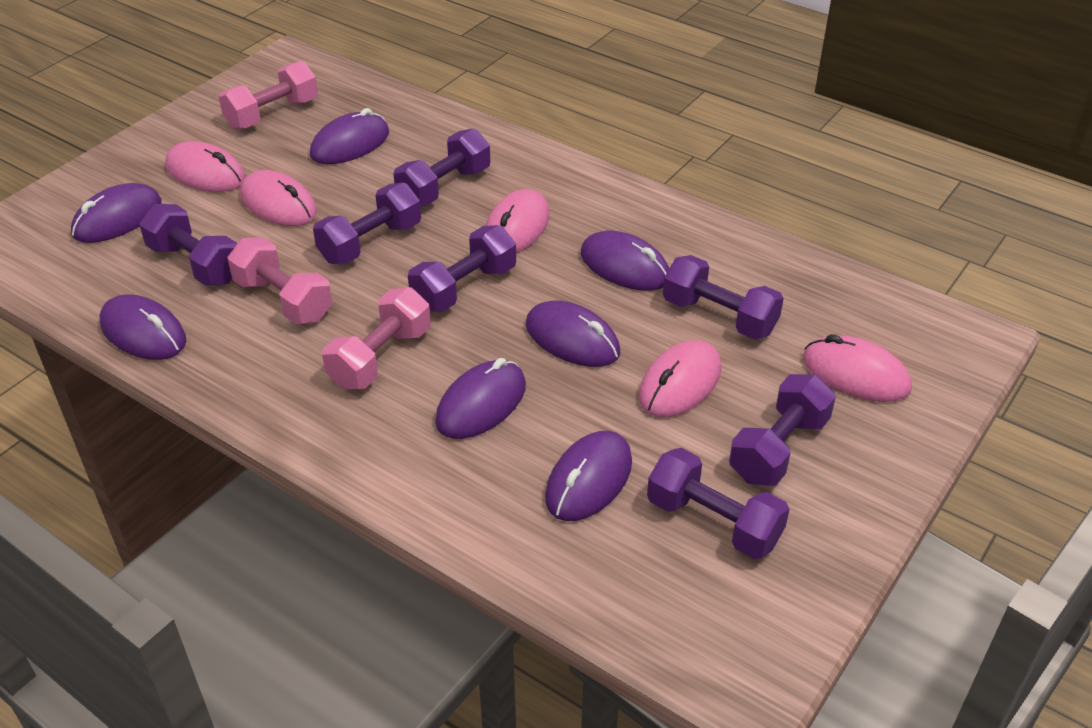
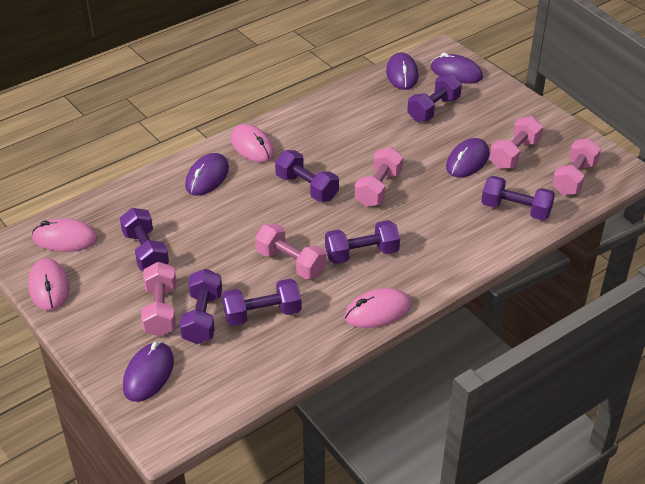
pink dumbbell: 3 -> 5
pink mouse: 5 -> 4
purple mouse: 7 -> 5

